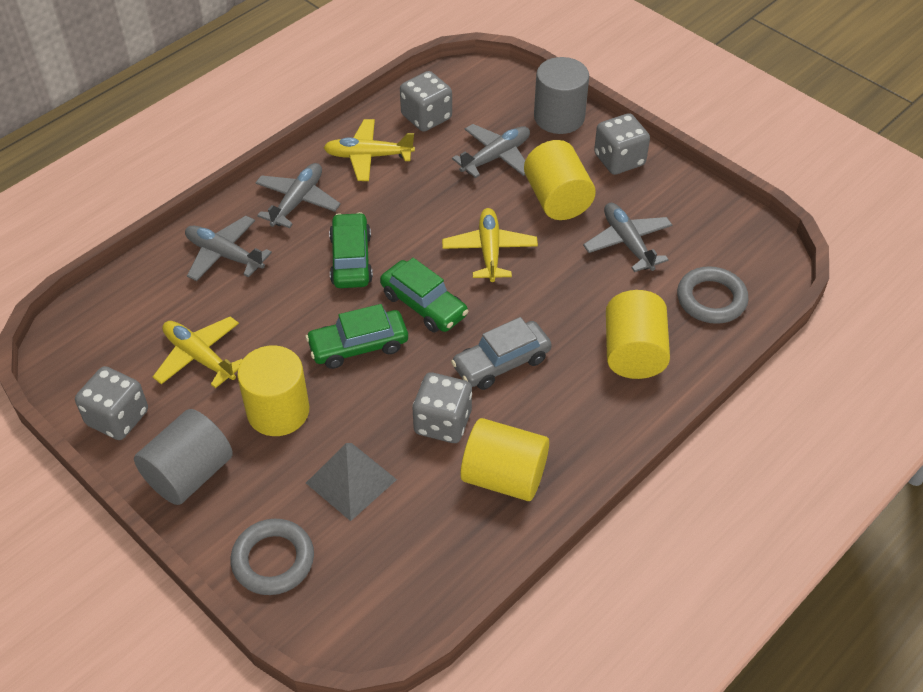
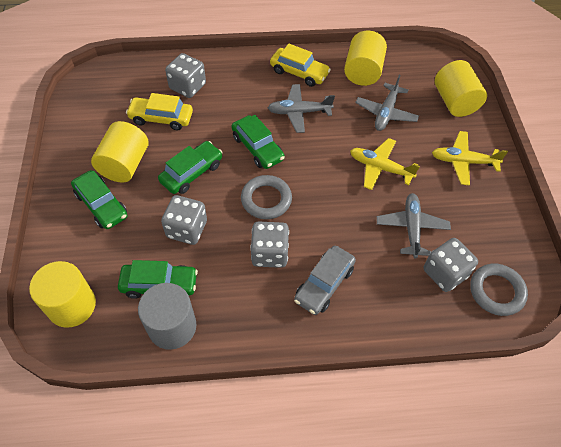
green car: 3 -> 4
grey cylinder: 2 -> 1
grey plane: 4 -> 3
grey pyramid: 1 -> 0
yellow car: 0 -> 2
yellow plane: 3 -> 2

